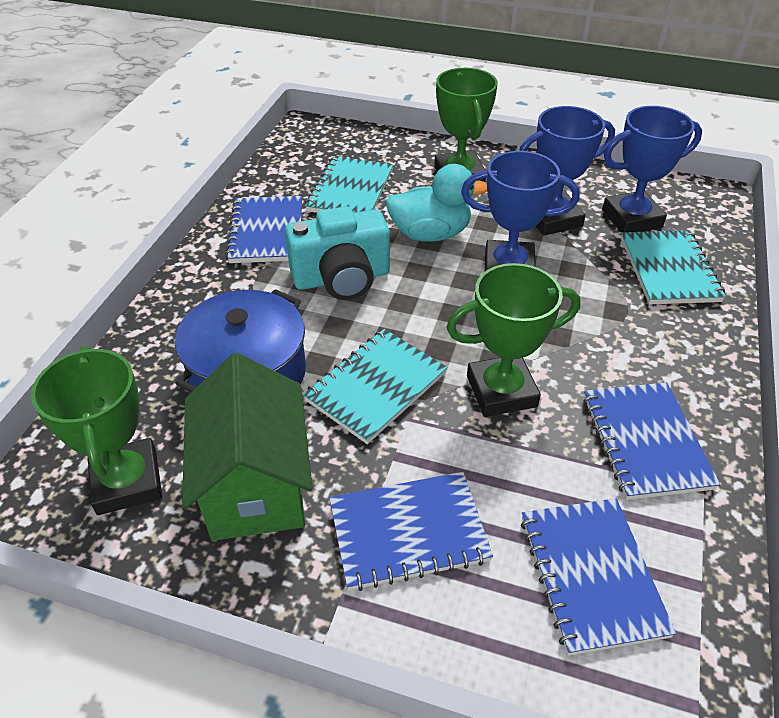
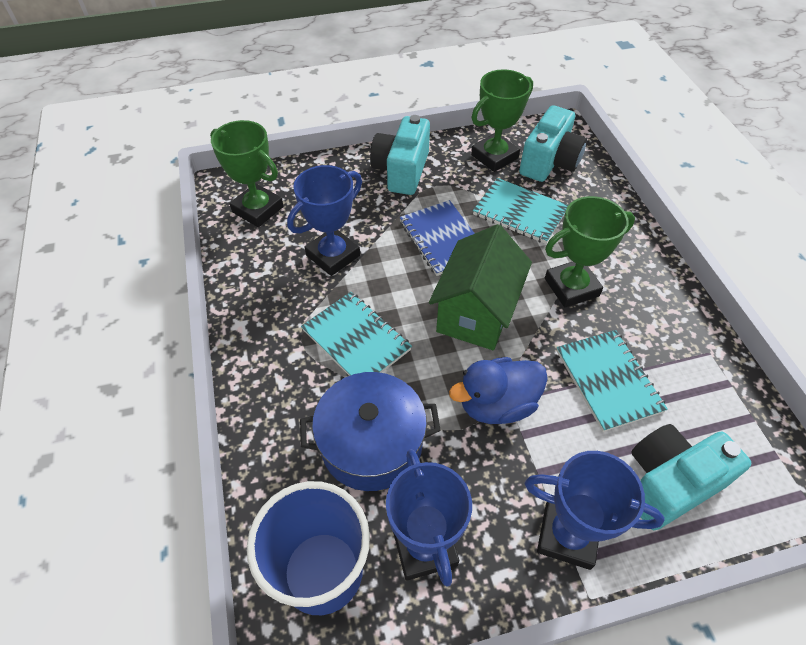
blue cup: 0 -> 1
blue duck: 0 -> 1
blue notebook: 4 -> 1
turquoise camera: 1 -> 3
turquoise duck: 1 -> 0

